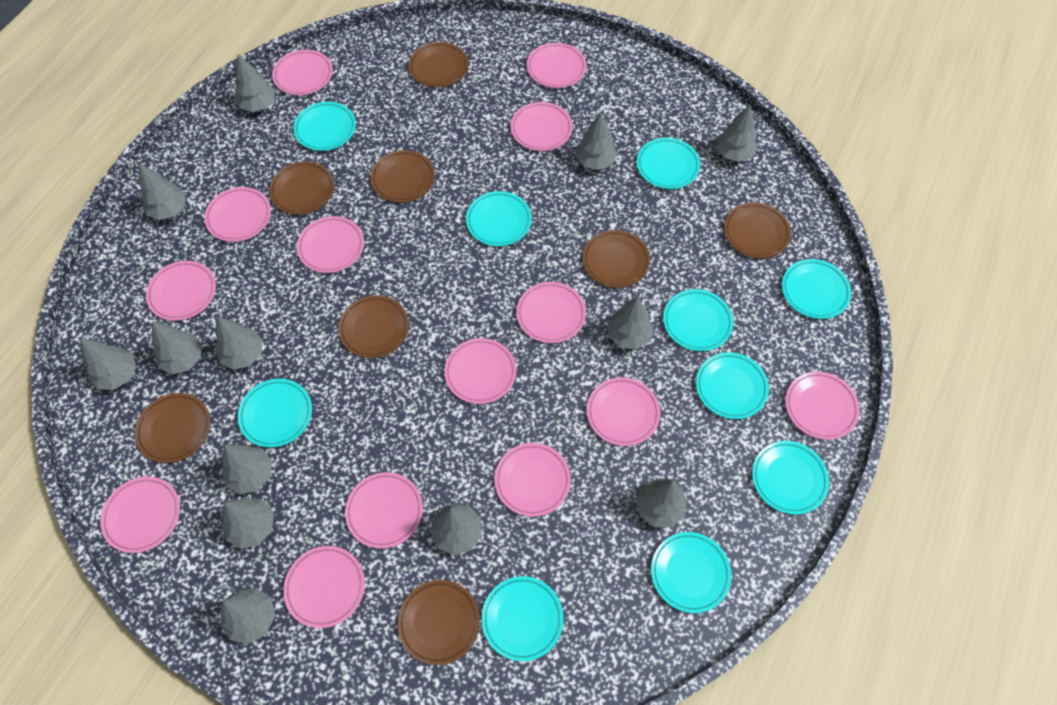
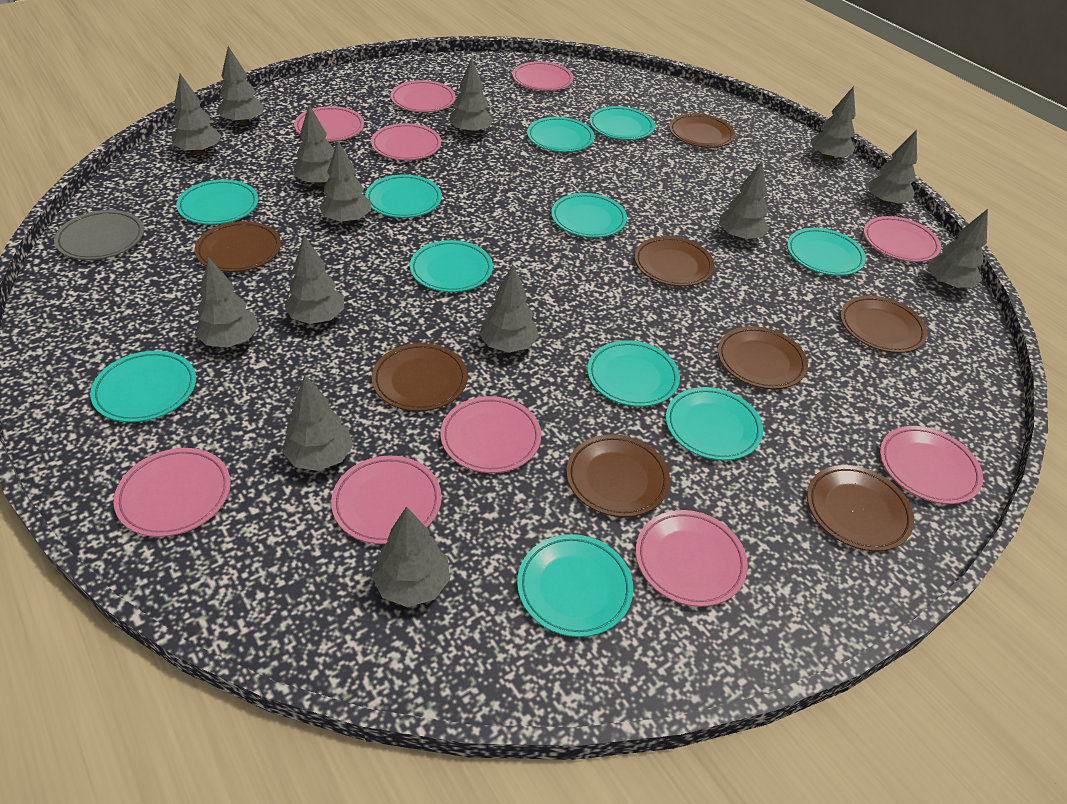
grey plate: 0 -> 1
grey tree: 13 -> 14
pink plate: 14 -> 10
turquoise plate: 10 -> 11

